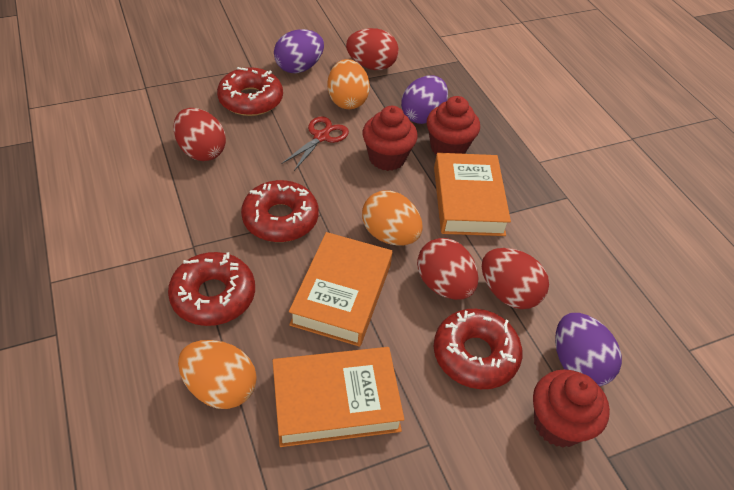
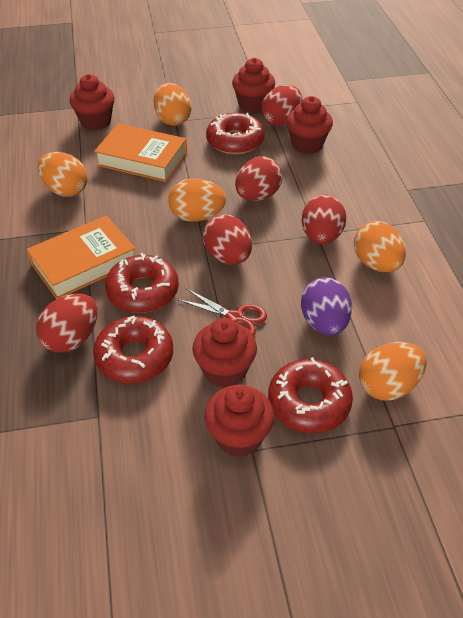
orange book: 3 -> 2
orange egg: 3 -> 5
purple egg: 3 -> 1
red cupcake: 3 -> 5
red egg: 4 -> 5

